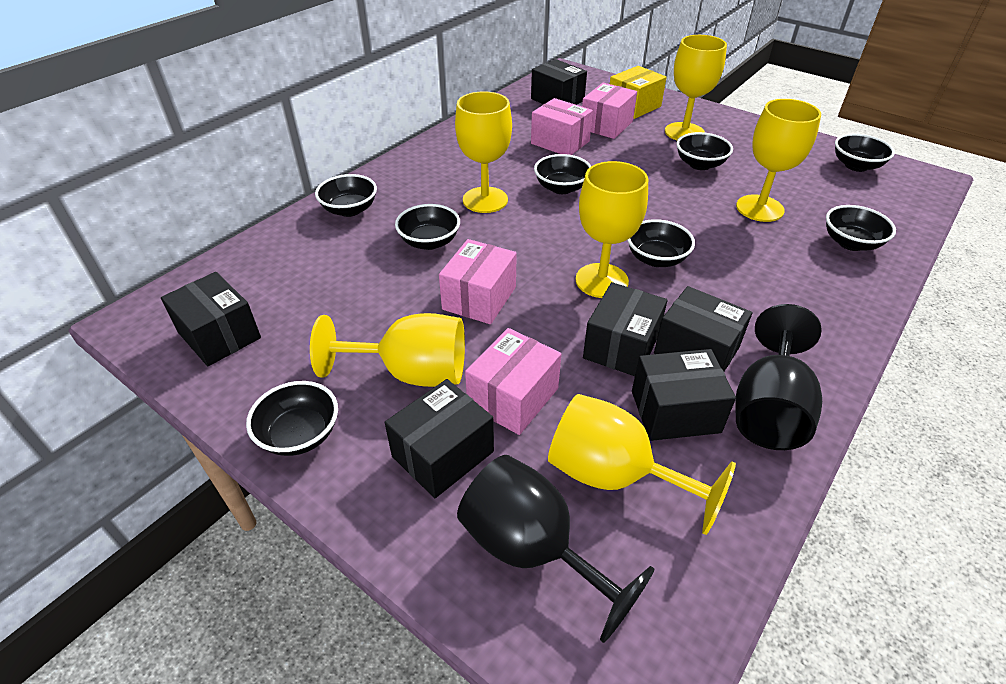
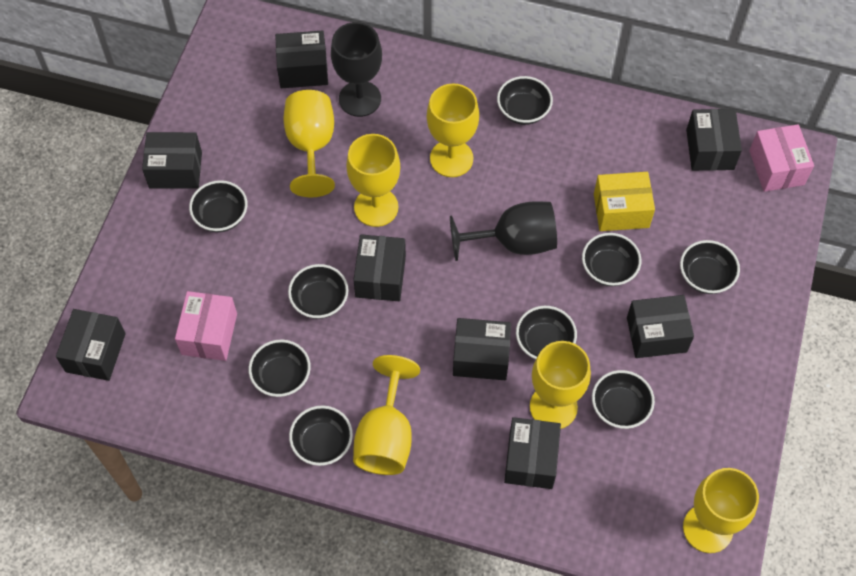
black bowl: 8 -> 9
black box: 6 -> 8
pink box: 4 -> 2

